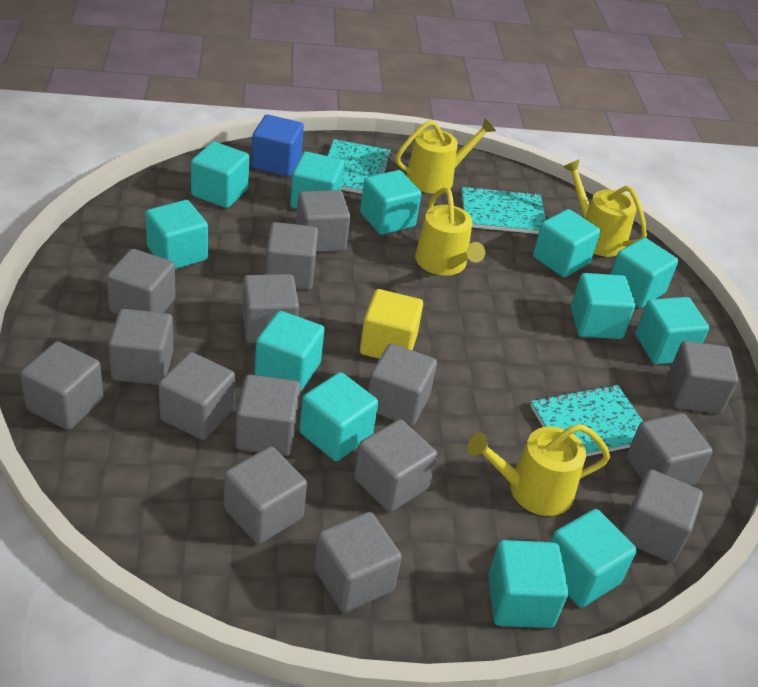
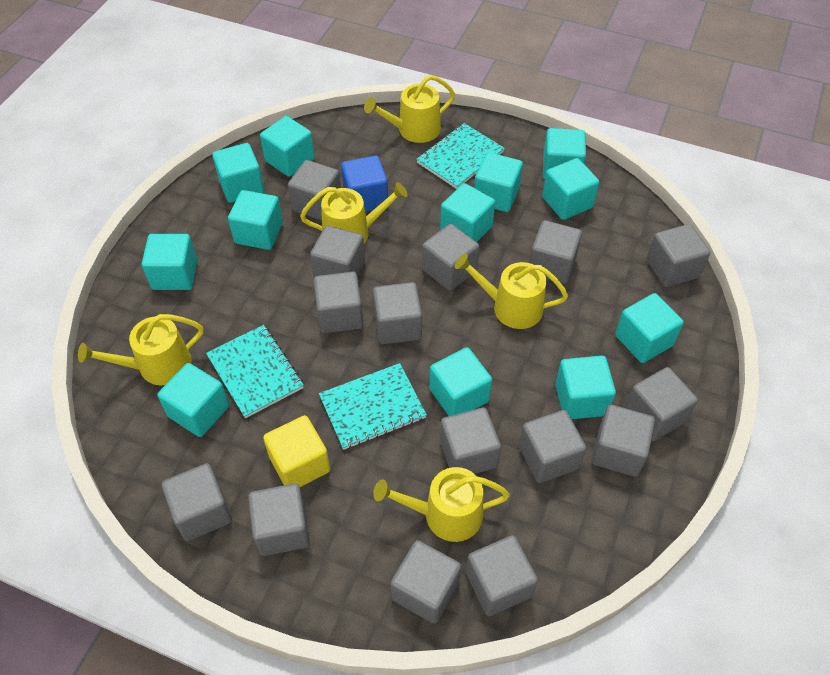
yellow watering can: 4 -> 5

